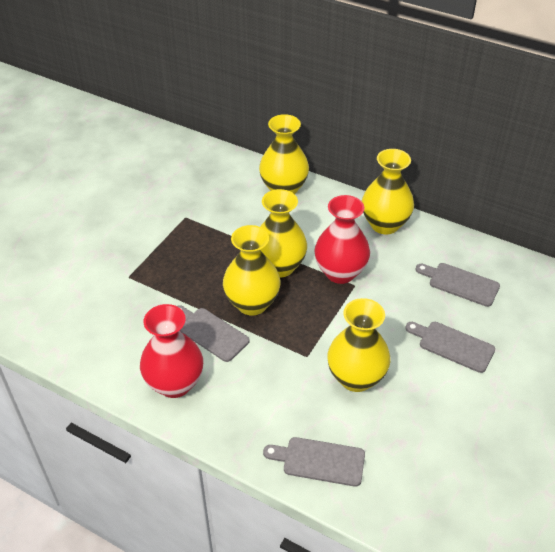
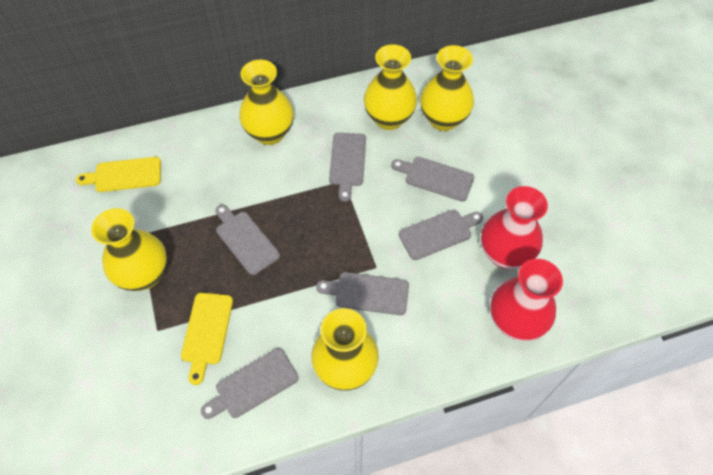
grey cutting board: 4 -> 6
yellow cutting board: 0 -> 2

